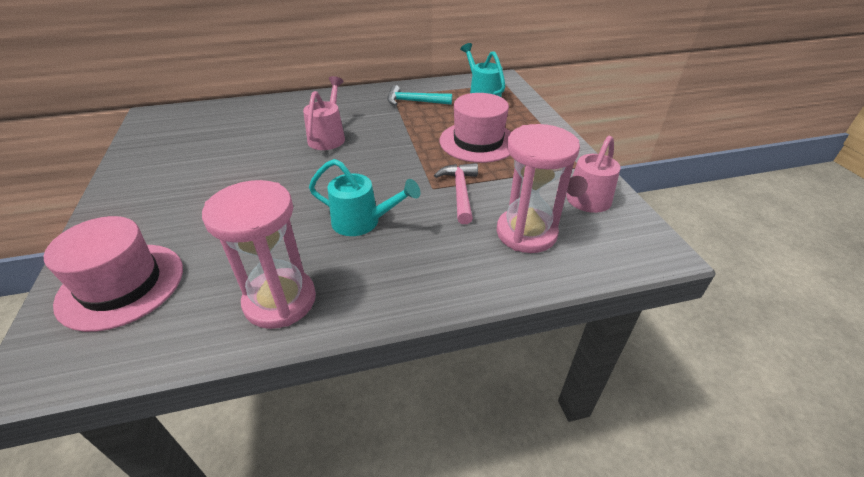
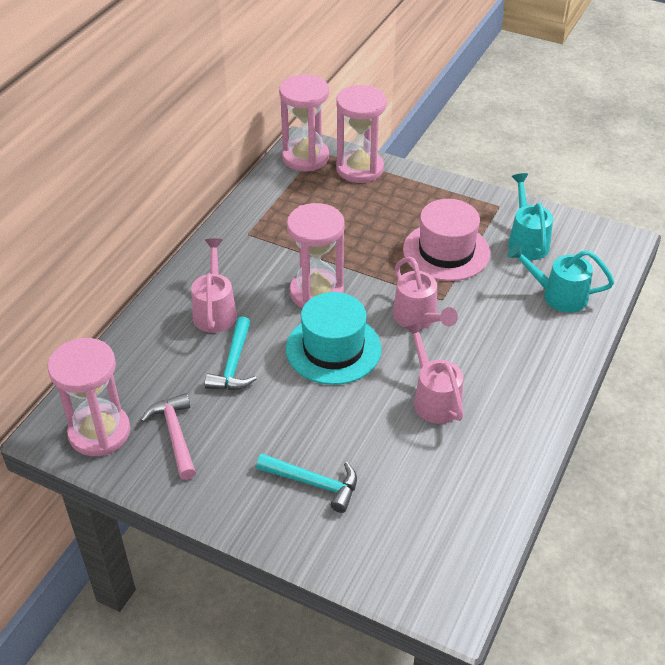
pink hat: 2 -> 1
pink hourglass: 2 -> 4
pink watering can: 2 -> 3
turquoise hammer: 1 -> 2
turquoise hat: 0 -> 1

